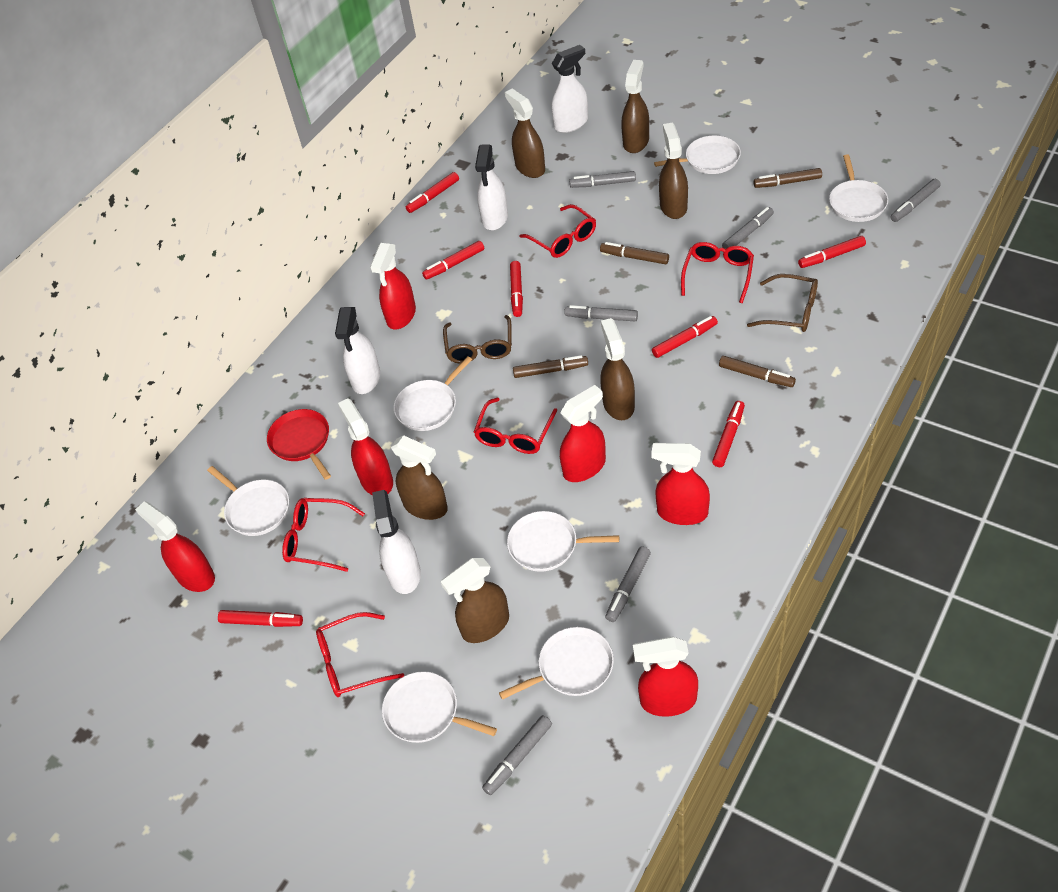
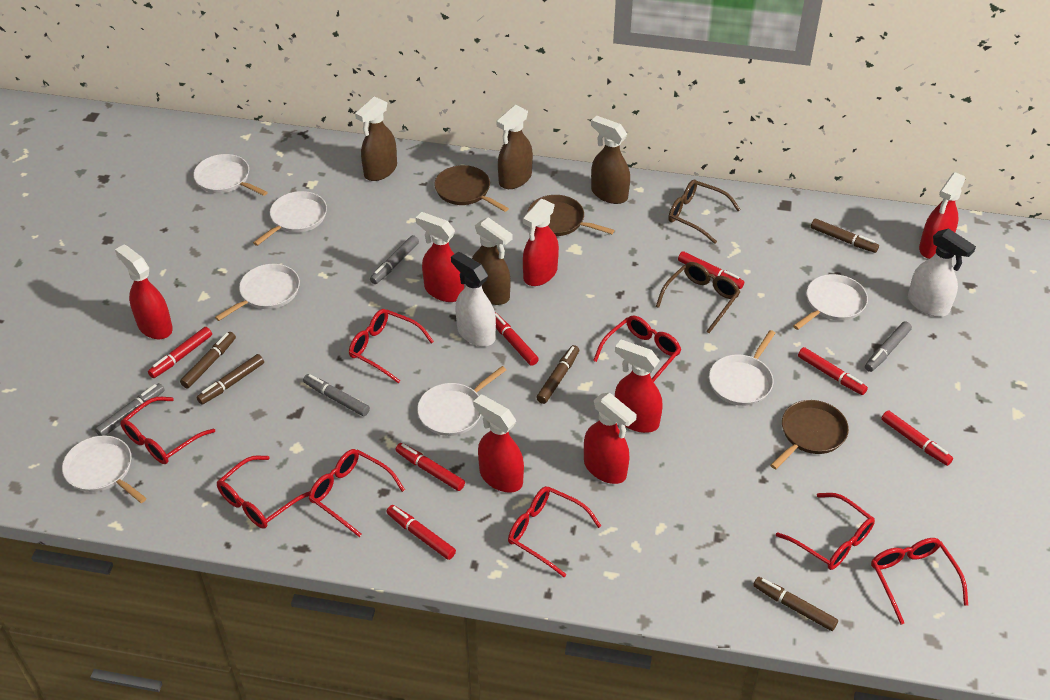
brown marker: 4 -> 5
brown pan: 0 -> 3
brown spray bottle: 6 -> 4
grey marker: 6 -> 4
red glasses: 5 -> 8
red pan: 1 -> 0
red spray bottle: 6 -> 7
white spray bottle: 4 -> 2

